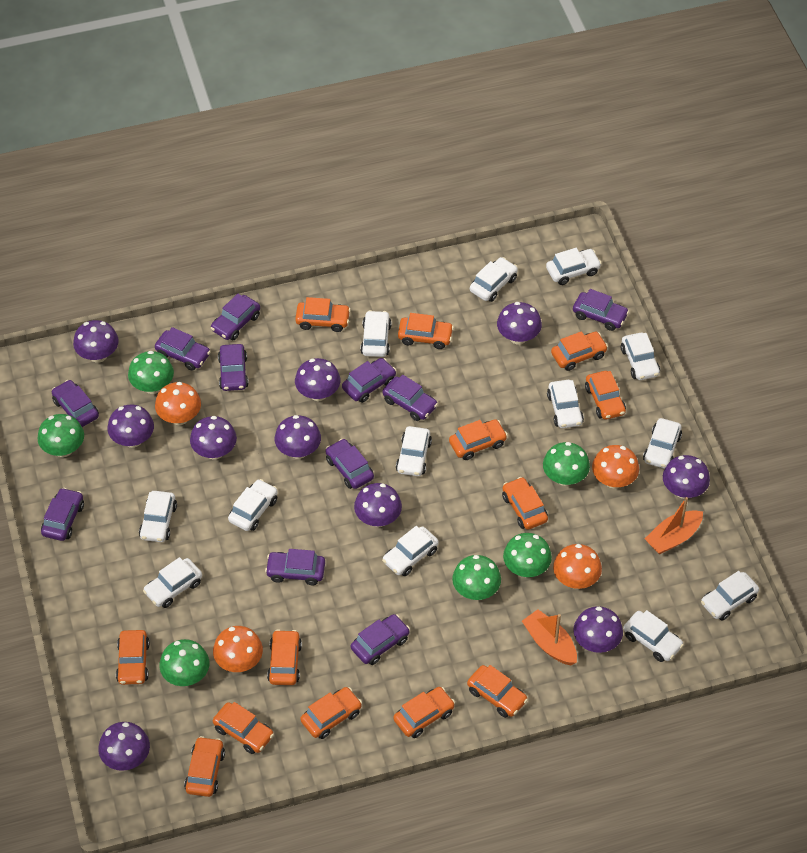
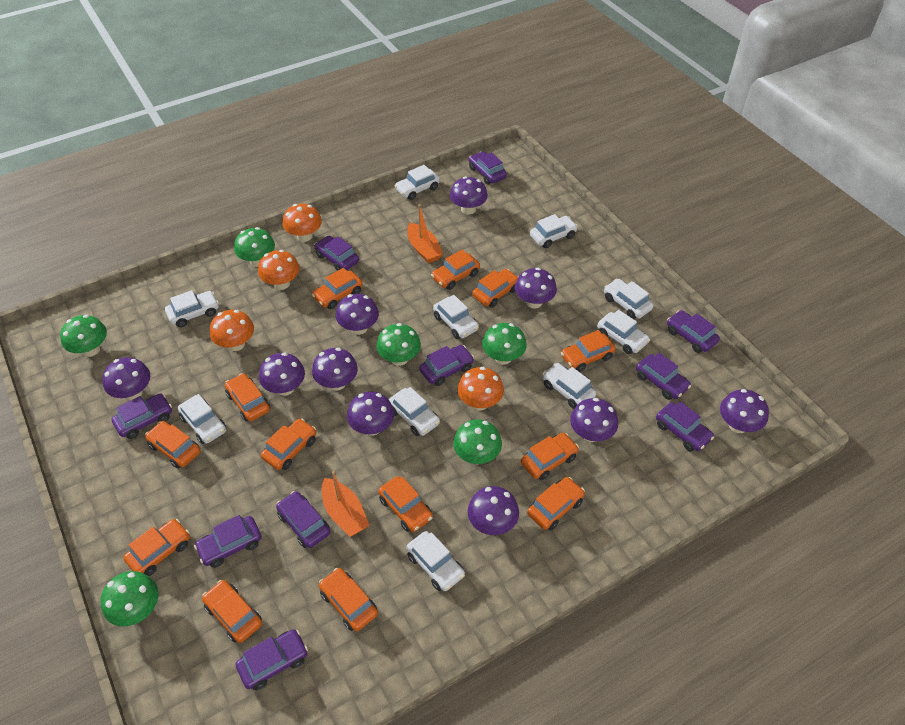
purple car: 11 -> 10
white car: 13 -> 10

